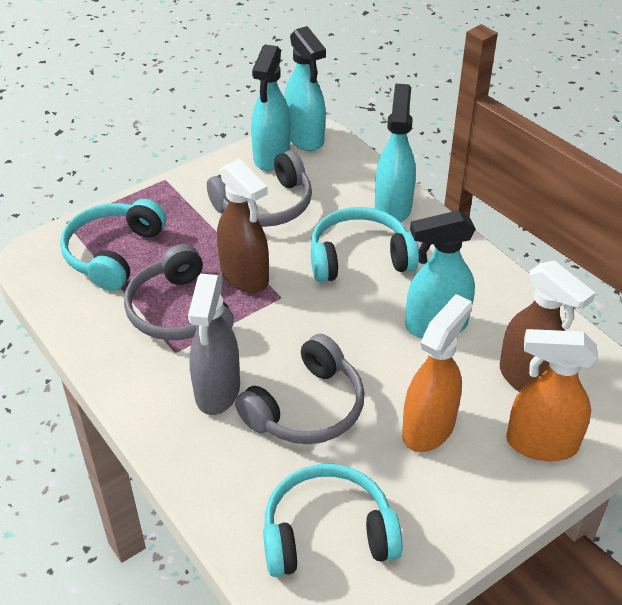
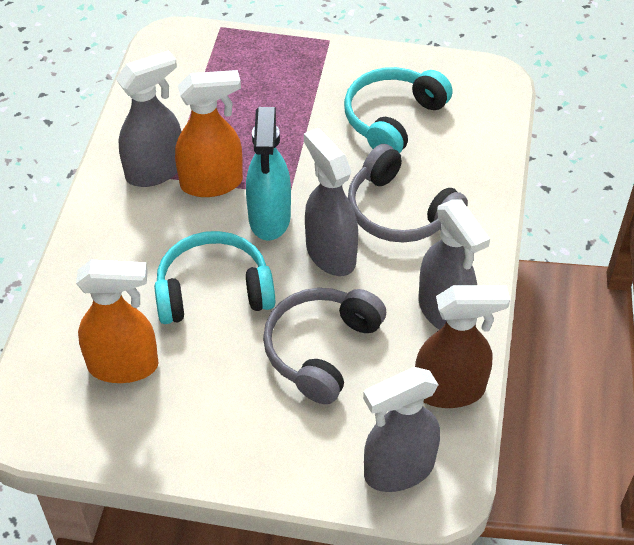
brown spray bottle: 2 -> 1
grey headphones: 3 -> 2
grey spray bottle: 1 -> 4
turquoise headphones: 3 -> 2
turquoise spray bottle: 4 -> 1

